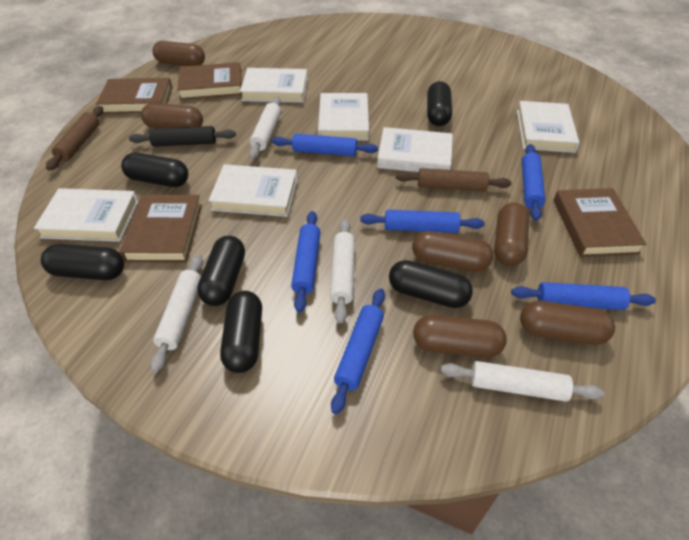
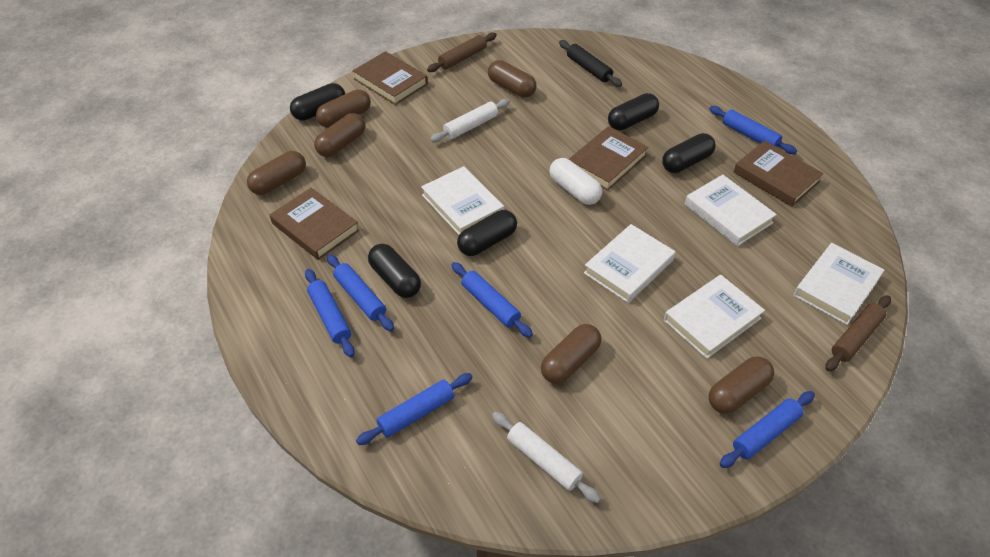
black capsule: 6 -> 5
white book: 6 -> 5
white capsule: 0 -> 1
white rolling pin: 4 -> 2

